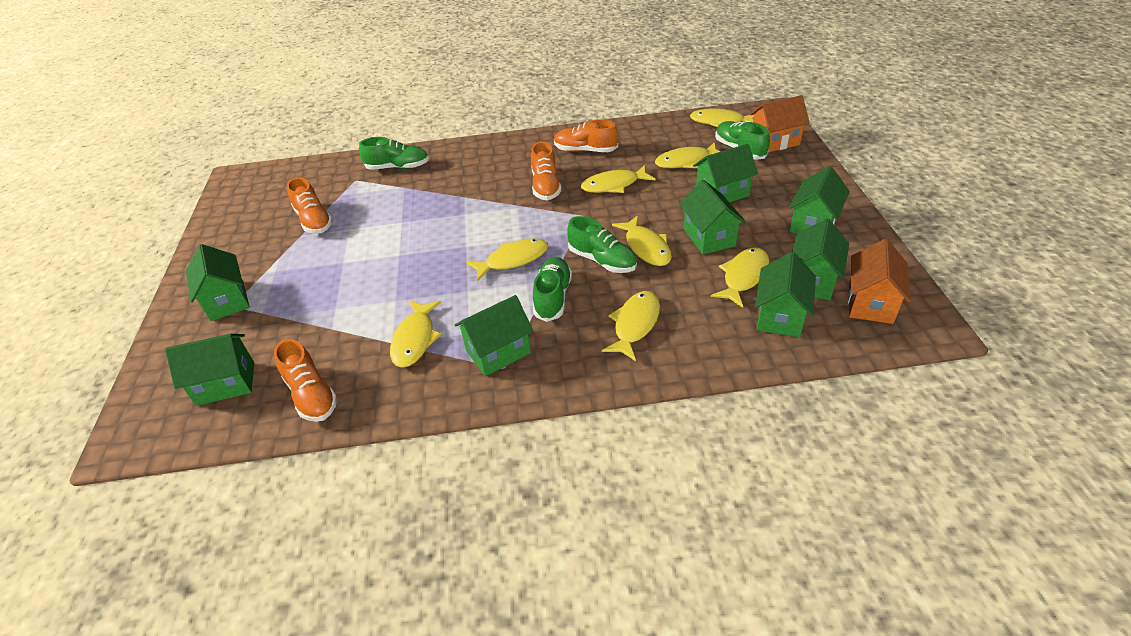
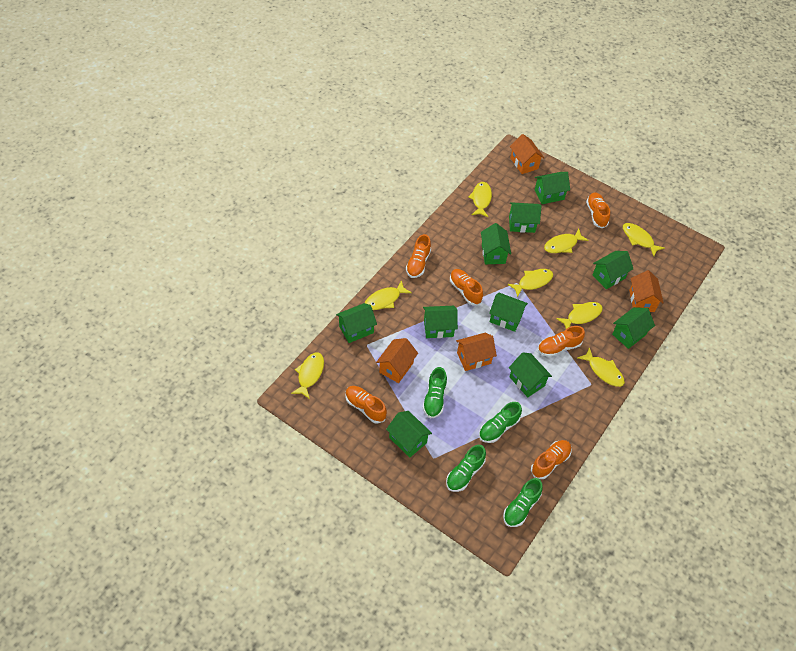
green house: 8 -> 10
orange house: 2 -> 4
orange shoe: 4 -> 6

